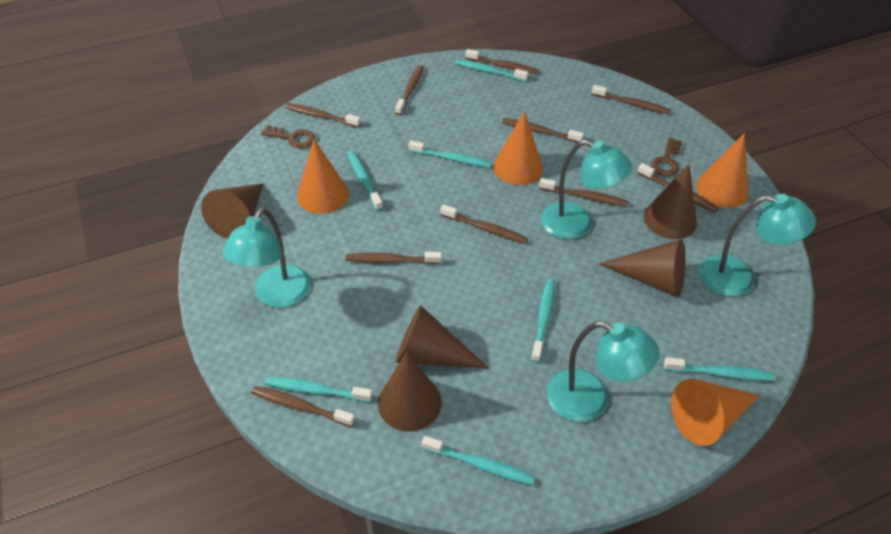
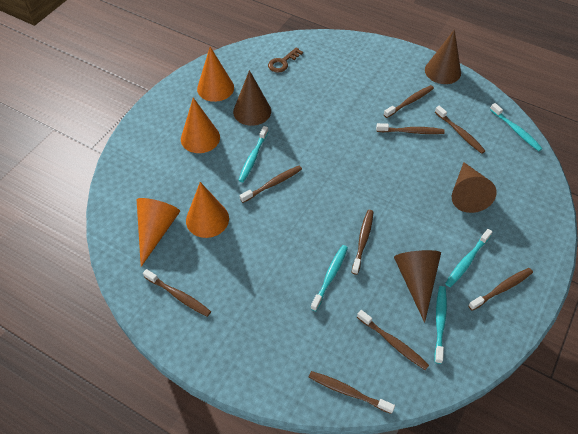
brown cone: 5 -> 4
brown key: 2 -> 1
brown toothbrush: 10 -> 9
turquoise lamp: 4 -> 0
turquoise toothbrush: 7 -> 5

